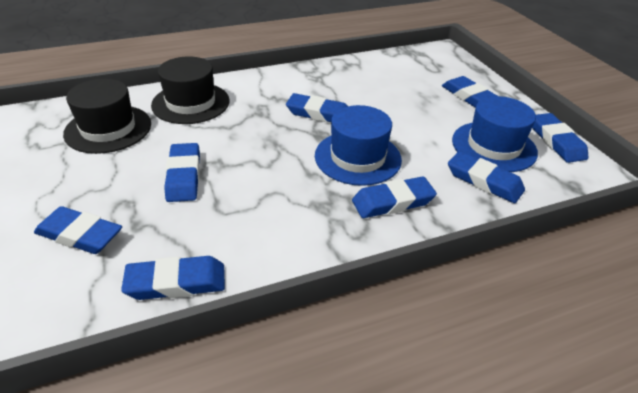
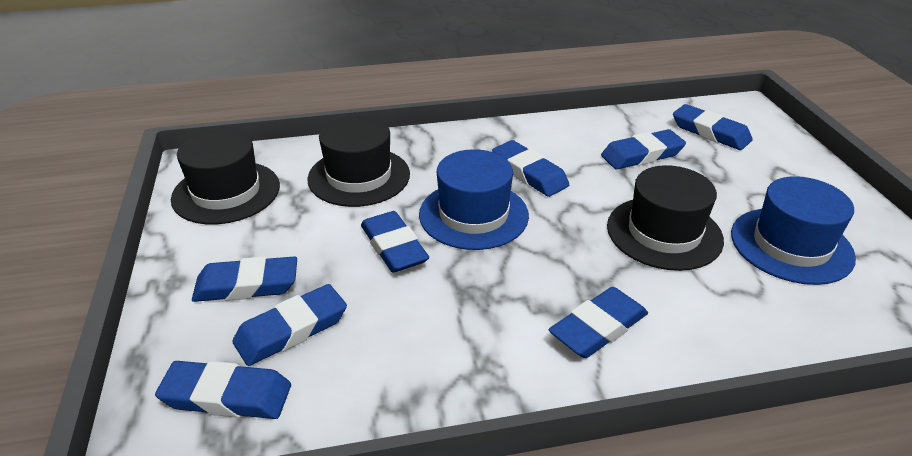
black hat: 2 -> 3

